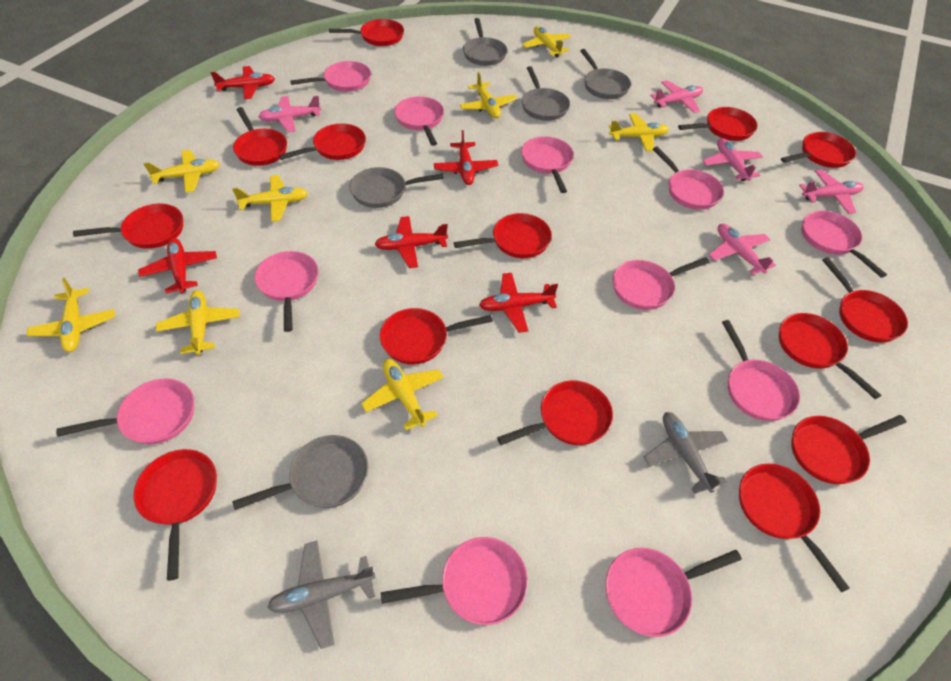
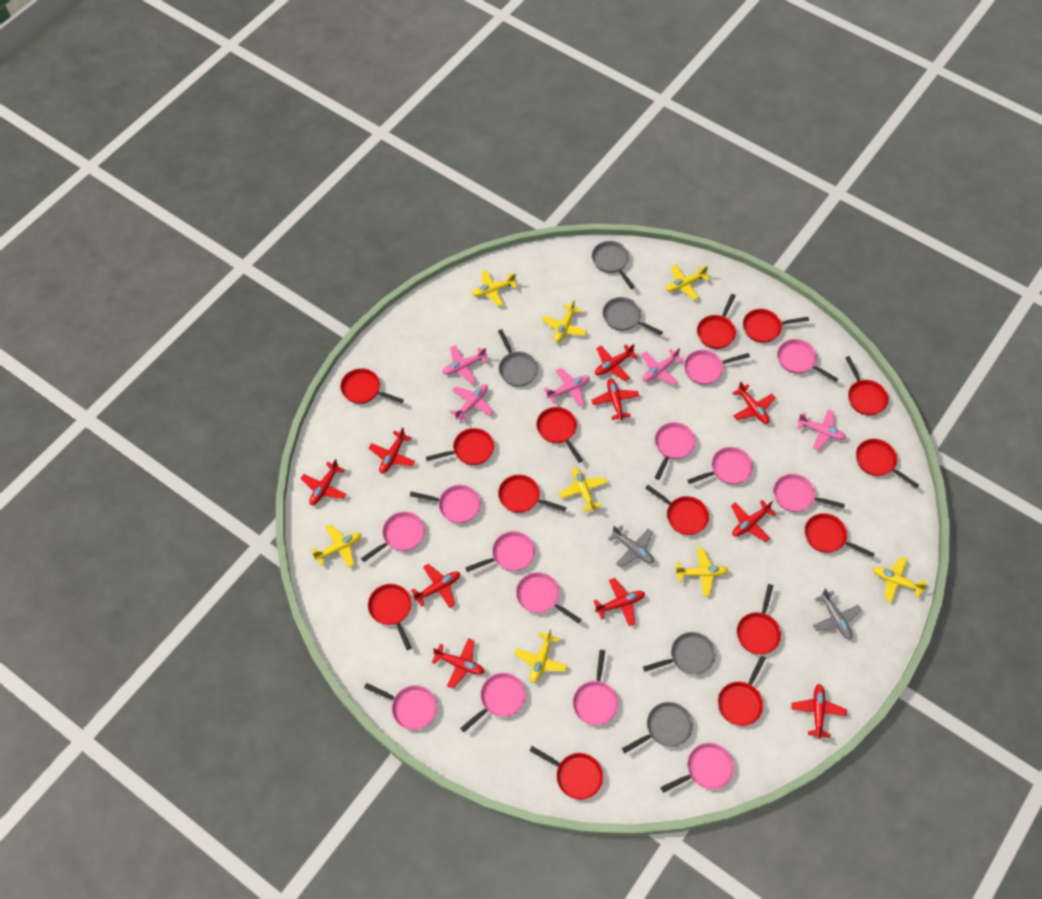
pink pan: 11 -> 13
red plane: 5 -> 10

